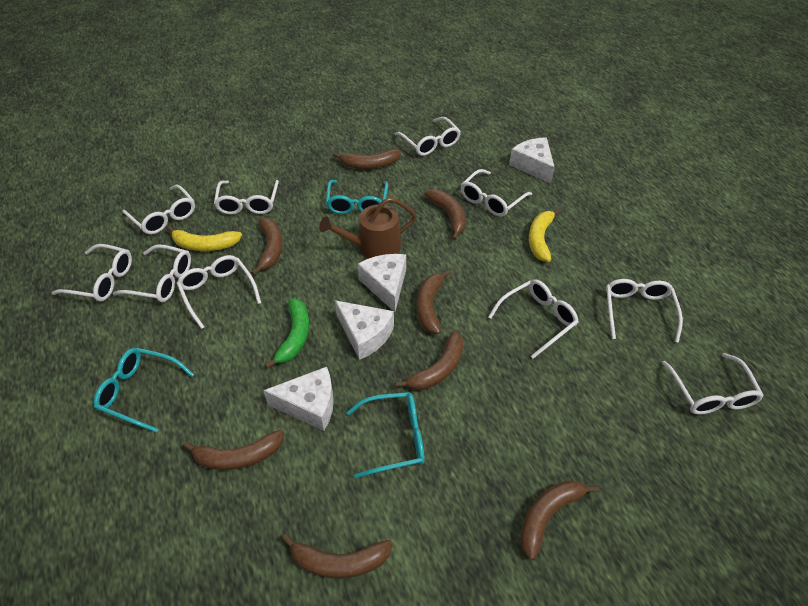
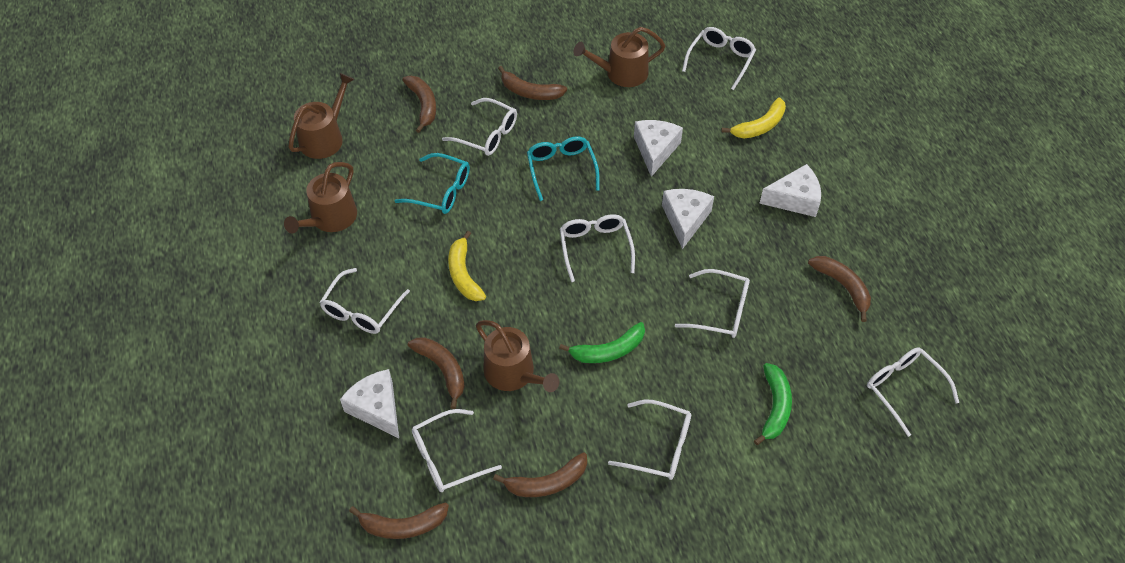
brown banana: 8 -> 6
brown watering can: 1 -> 4
green banana: 1 -> 2
turquoise glasses: 3 -> 2
white glasses: 10 -> 8

